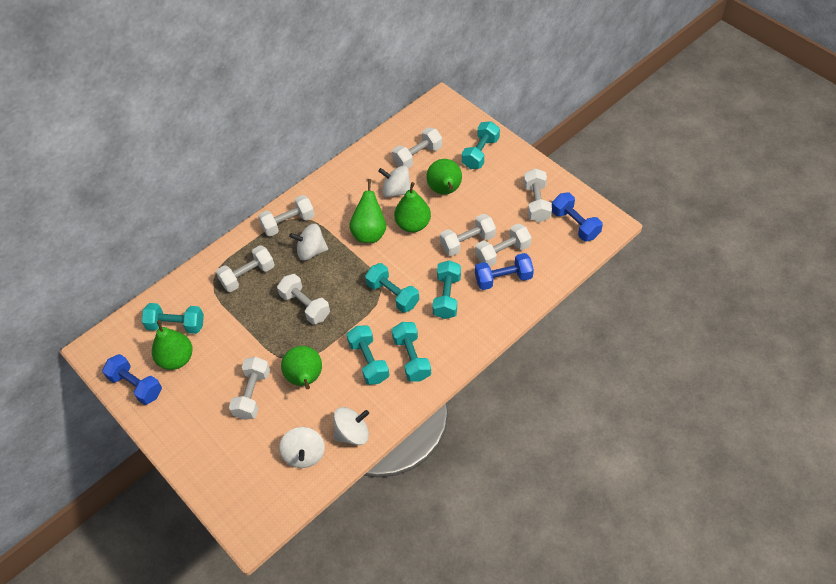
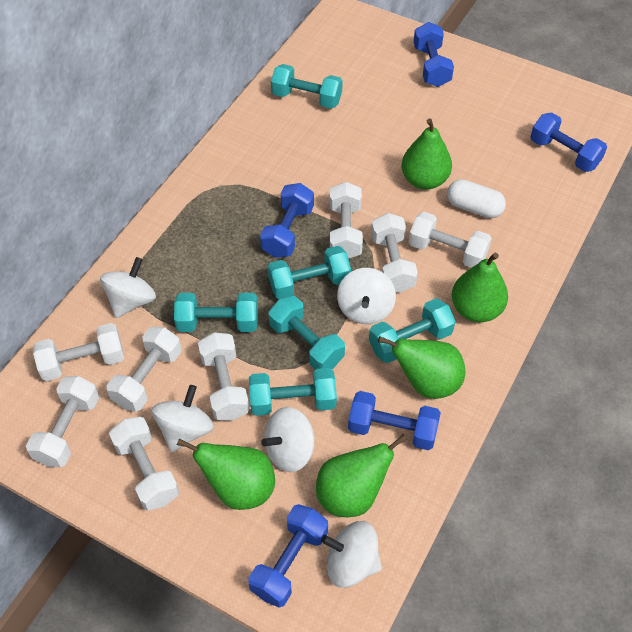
blue dumbbell: 3 -> 5
white capsule: 0 -> 1
white spinning top: 4 -> 5

